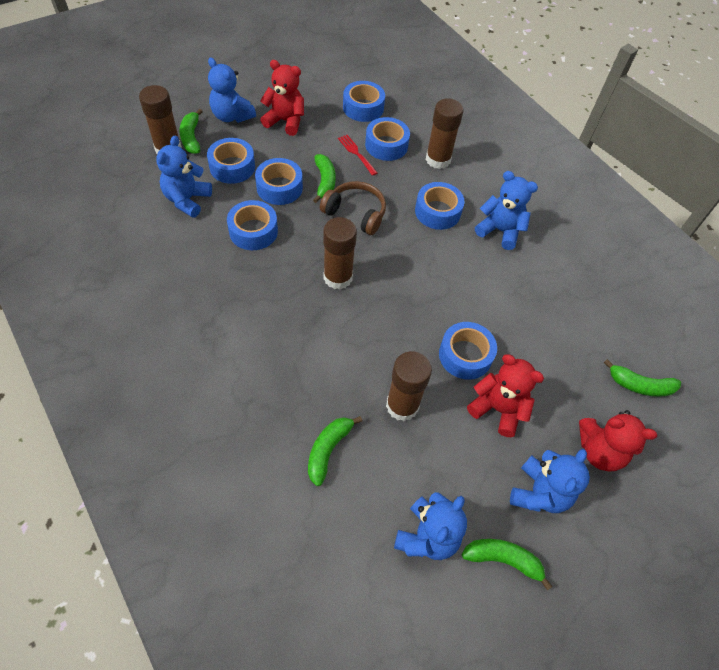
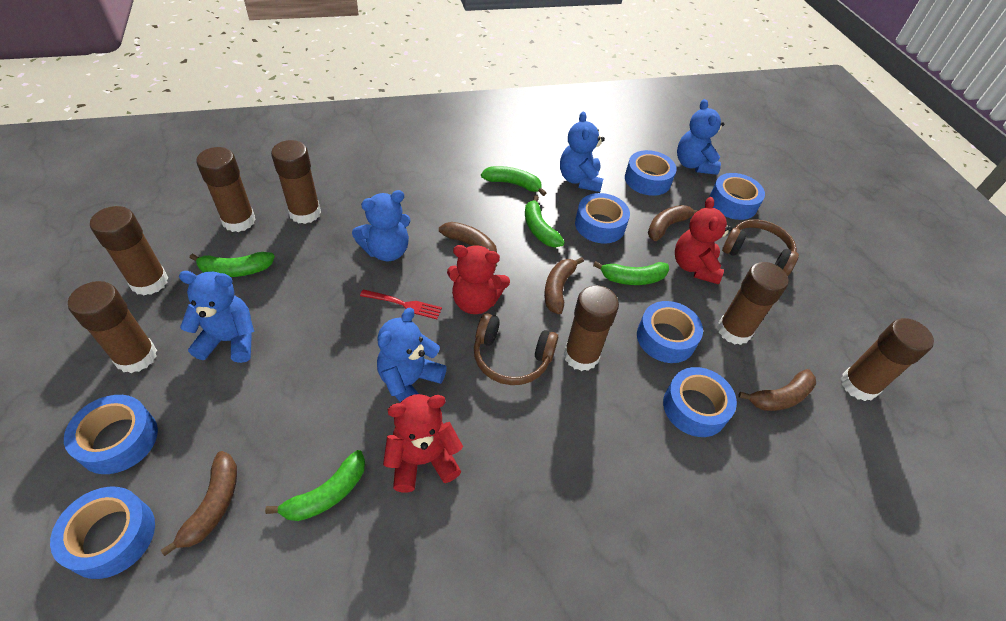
brown banana: 0 -> 5
brown glue stick: 4 -> 7
brown headphones: 1 -> 2

